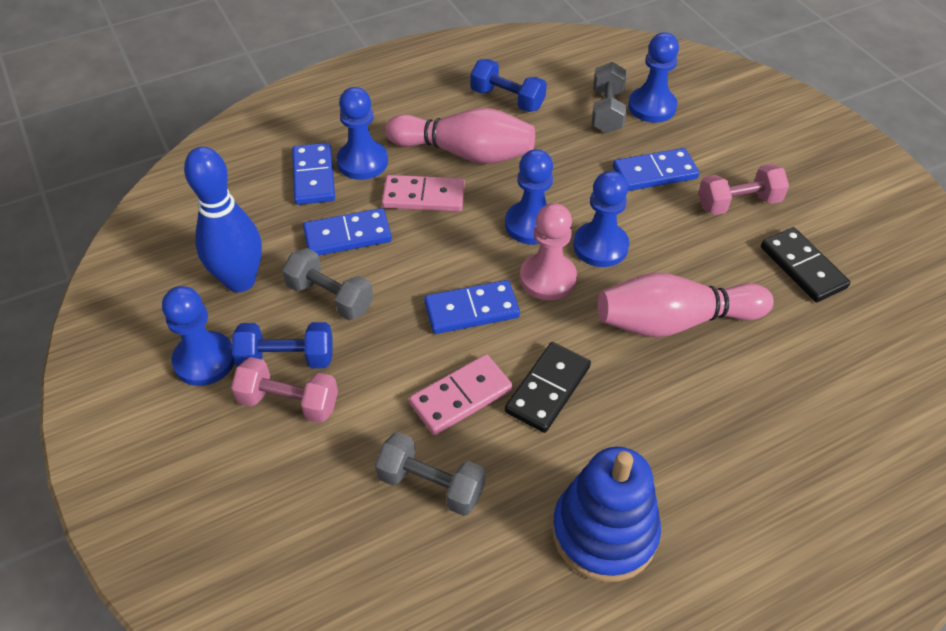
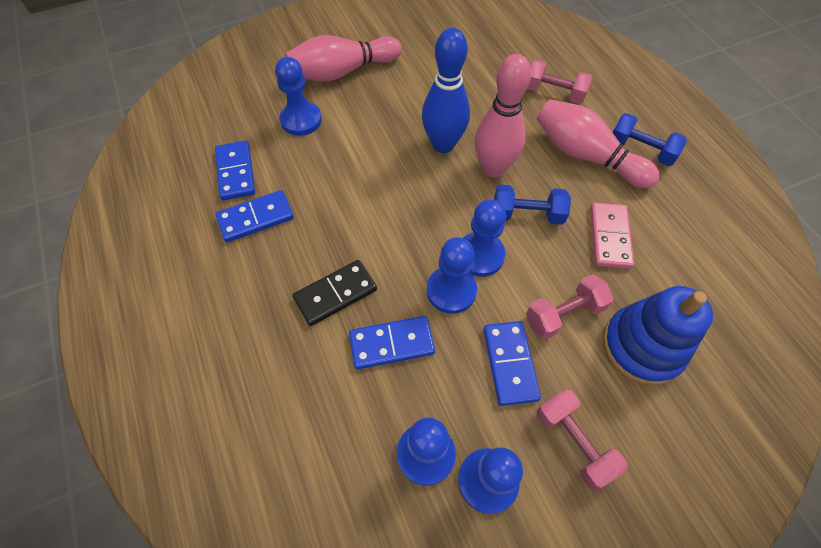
black domino: 2 -> 1
grey dumbbell: 3 -> 0
pink bowling pin: 2 -> 3
pink domino: 2 -> 1
pink dumbbell: 2 -> 3
pink pawn: 1 -> 0

